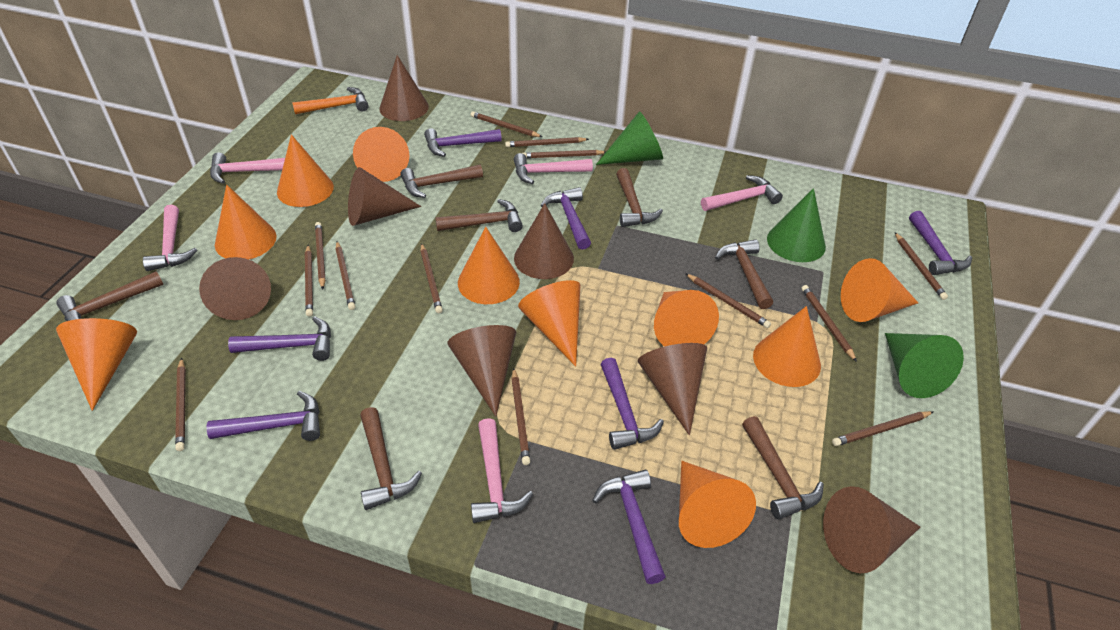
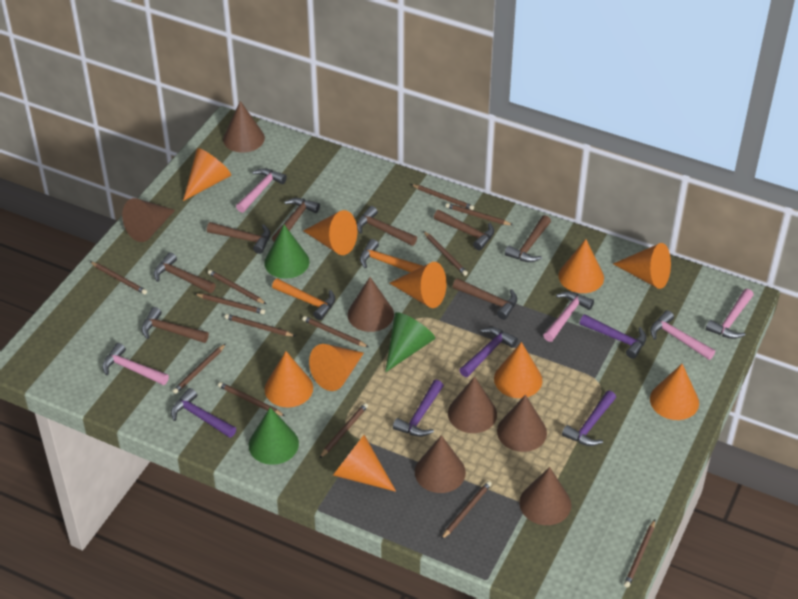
brown hammer: 7 -> 8
orange hammer: 1 -> 2
purple hammer: 7 -> 5

